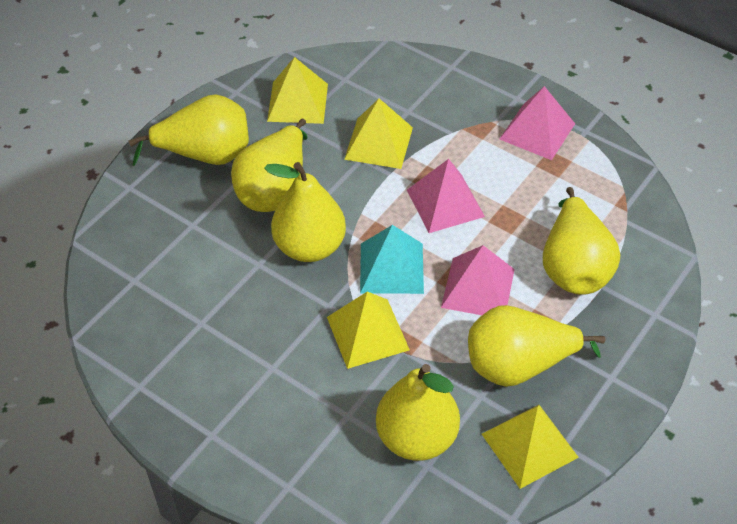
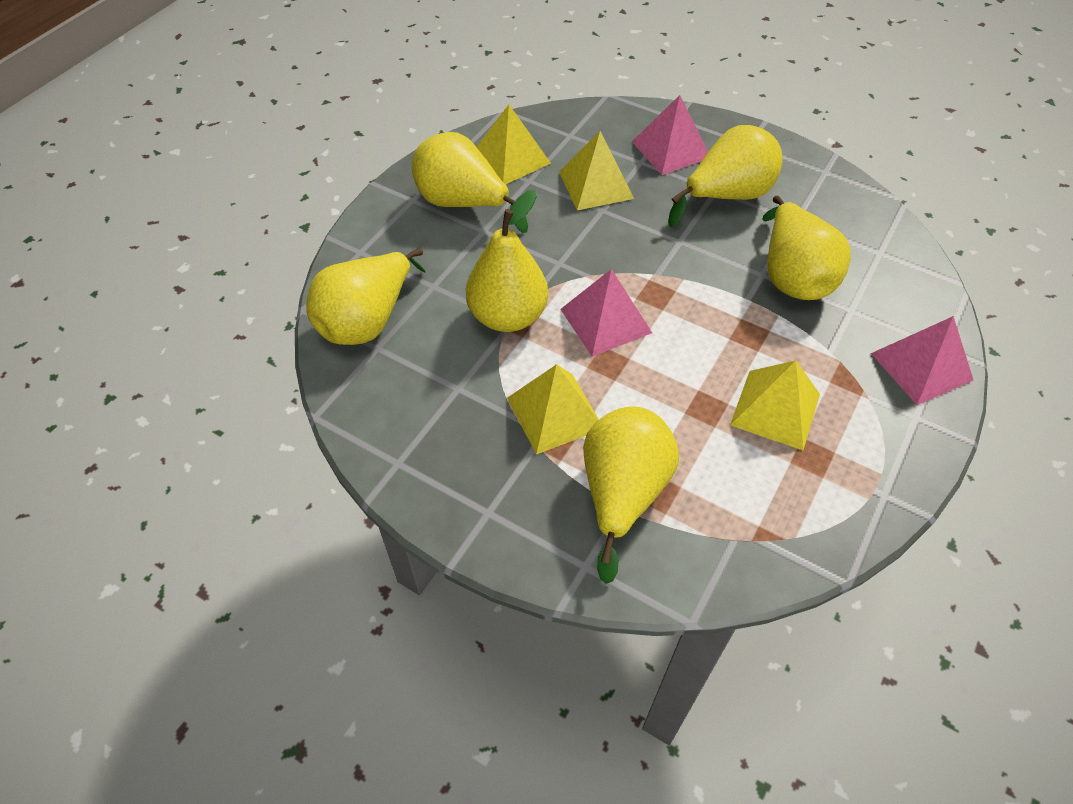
turquoise pyramid: 1 -> 0

